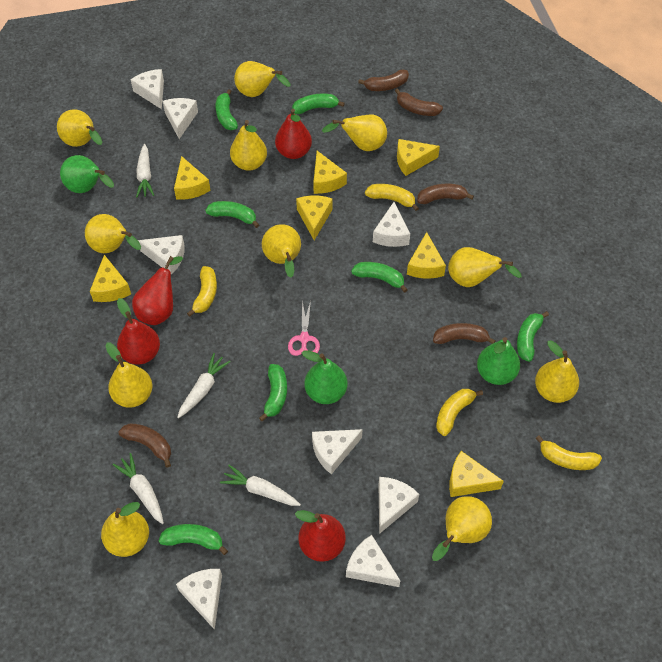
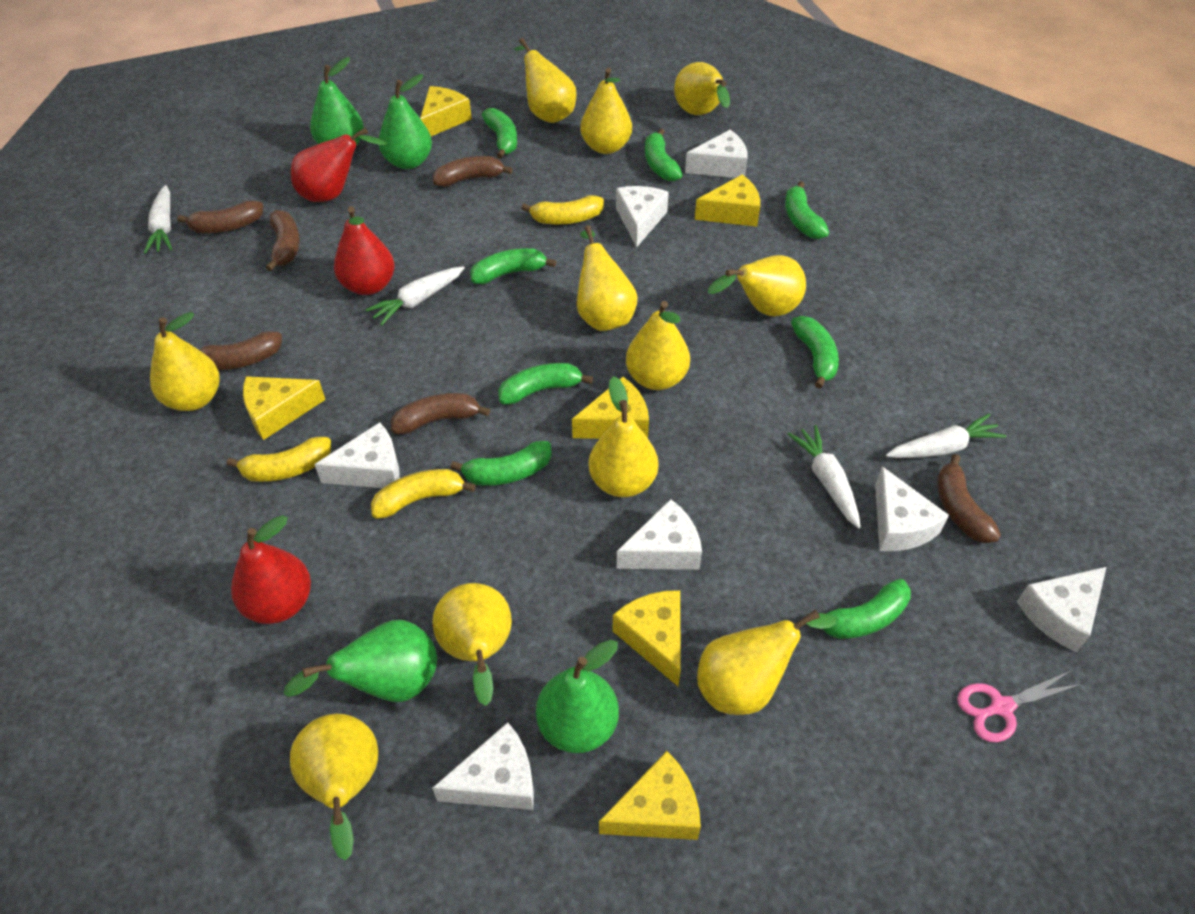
brown banana: 5 -> 6
green banana: 7 -> 8
green pear: 3 -> 4
red pear: 4 -> 3
white cheese: 8 -> 7
yellow banana: 4 -> 3
yellow cheese: 7 -> 6

